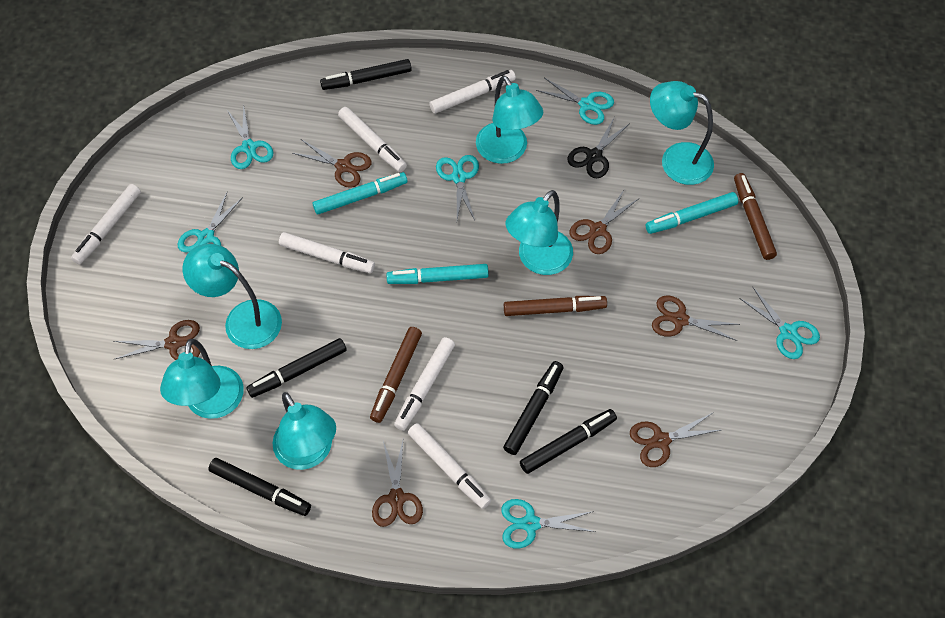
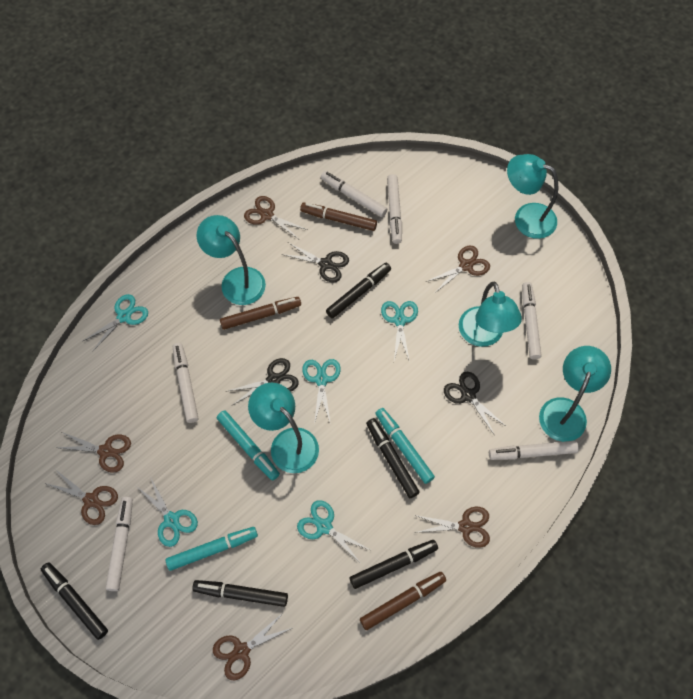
black scissors: 1 -> 3
turquoise lamp: 6 -> 5
turquoise scissors: 6 -> 5

